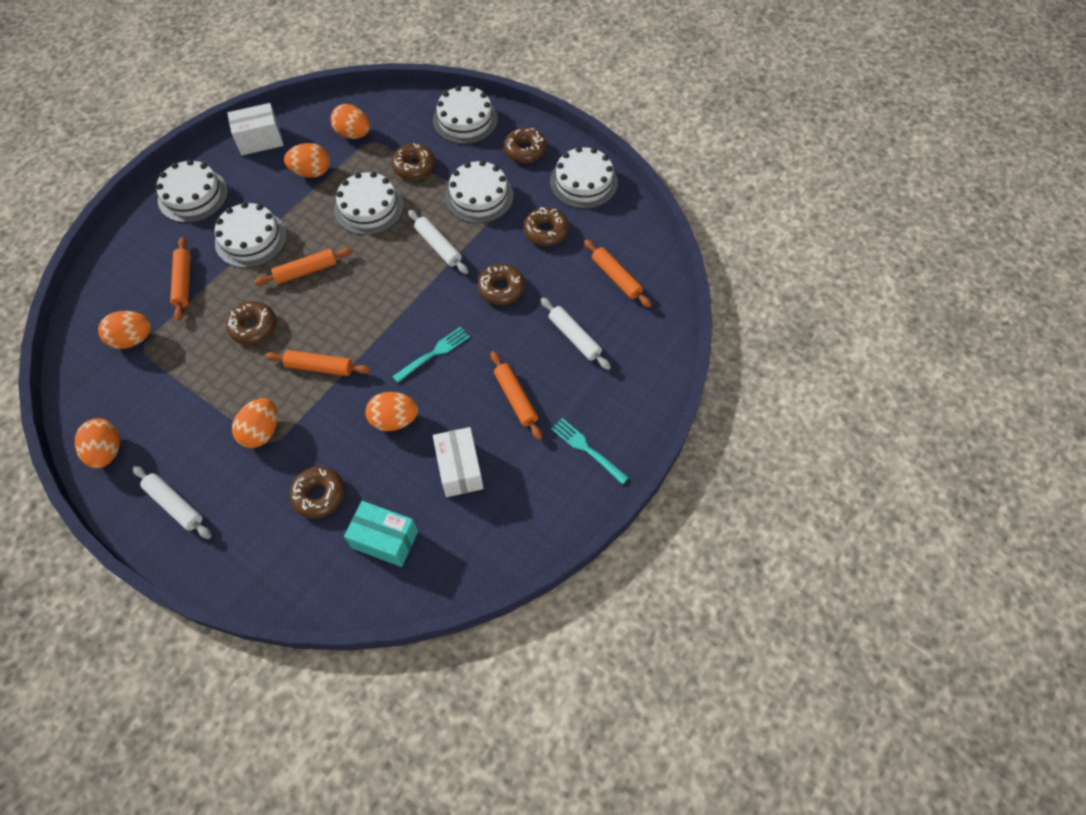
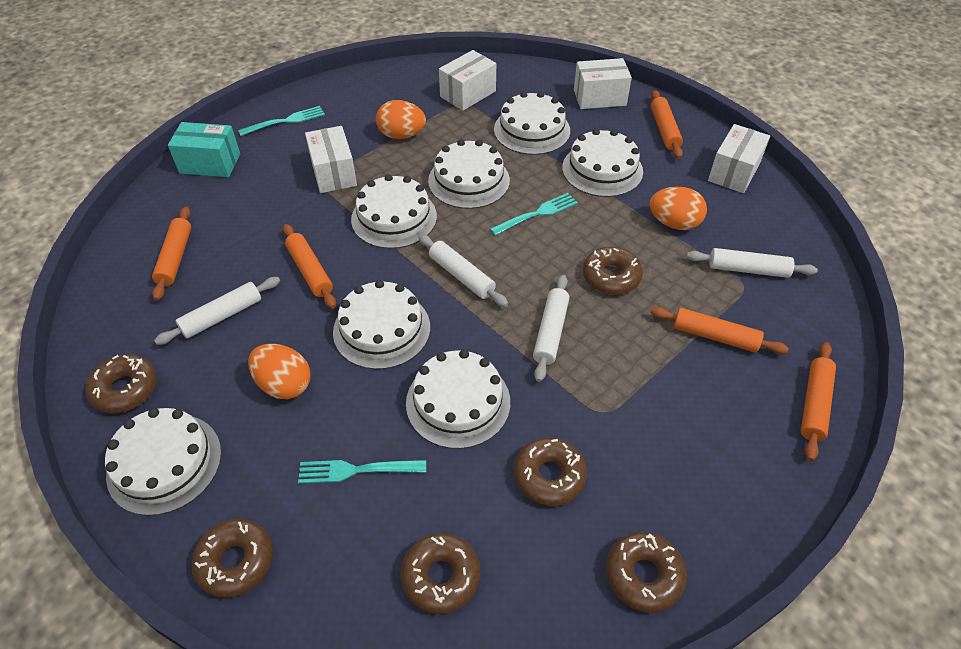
orange egg: 6 -> 3
turquoise fork: 2 -> 3
white box: 2 -> 4
white cake: 6 -> 7
white rolling pin: 3 -> 4

